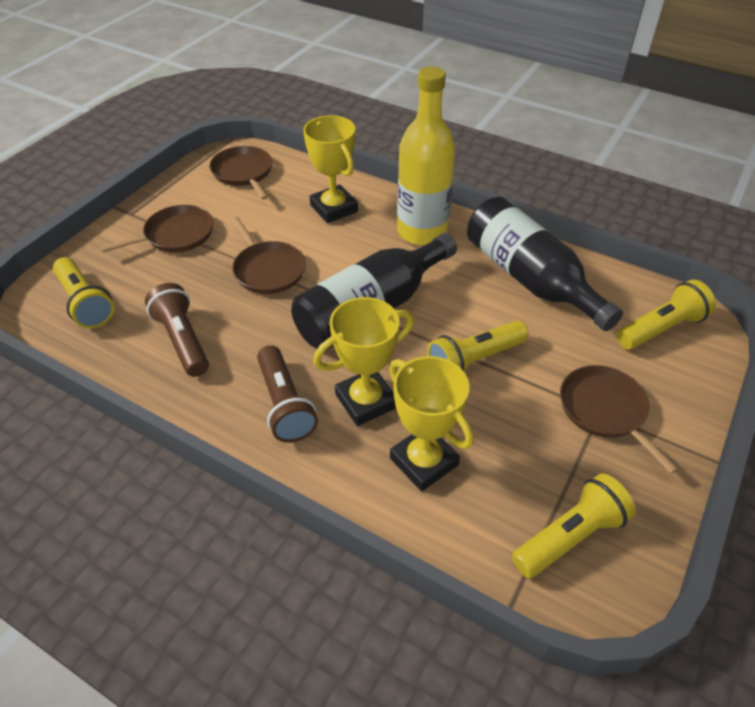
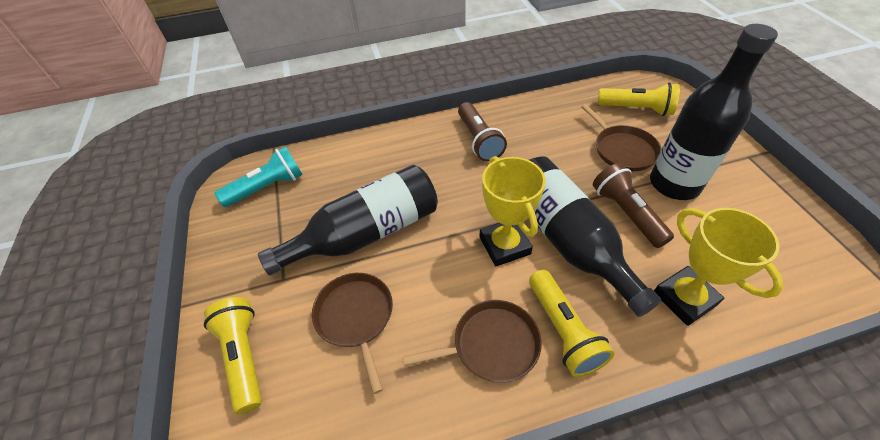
black bottle: 2 -> 3
brown pan: 4 -> 3
turquoise flashlight: 0 -> 1
yellow bottle: 1 -> 0
yellow flashlight: 4 -> 3
yellow trophy: 3 -> 2

